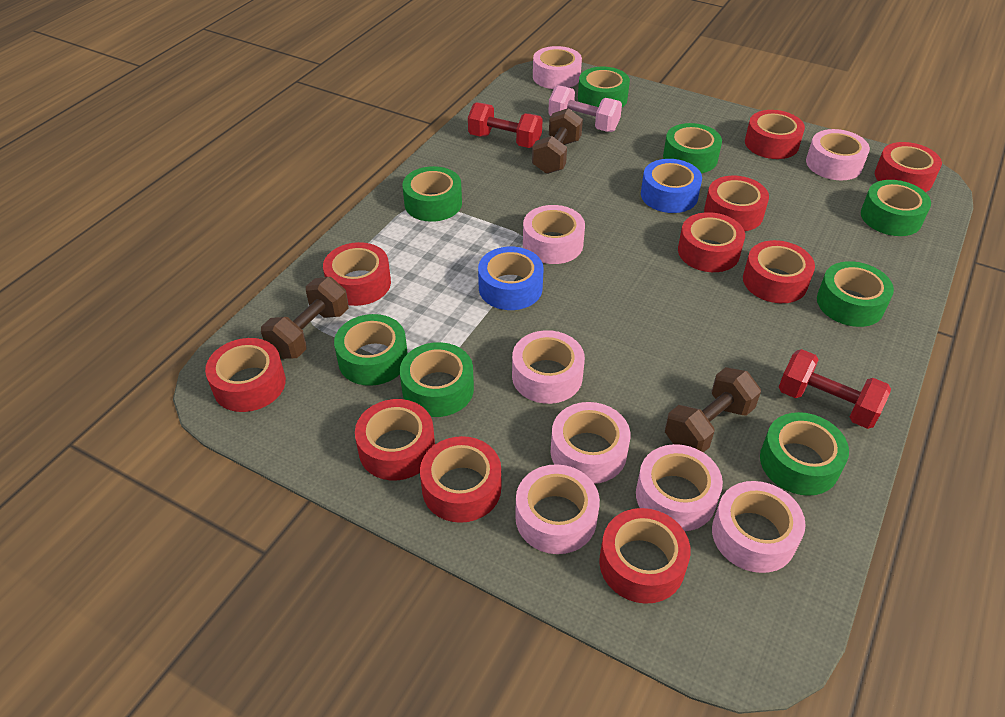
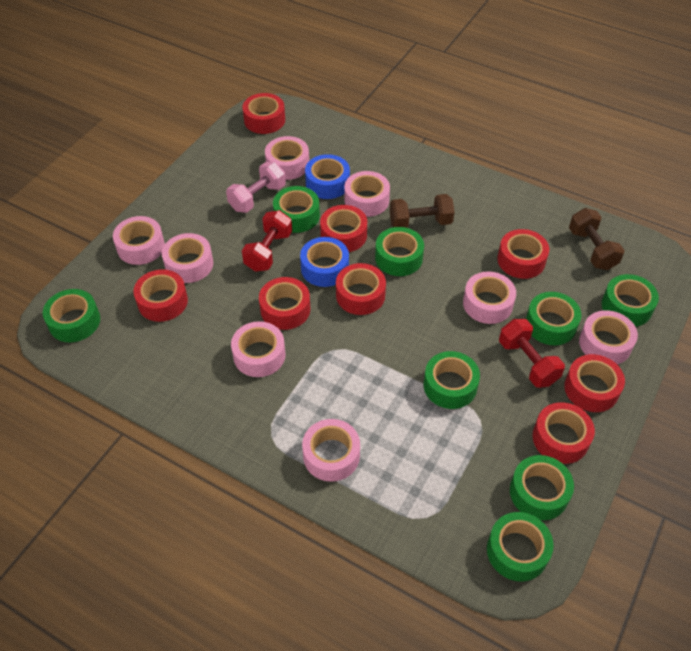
brown dumbbell: 3 -> 2
red tape: 10 -> 8

